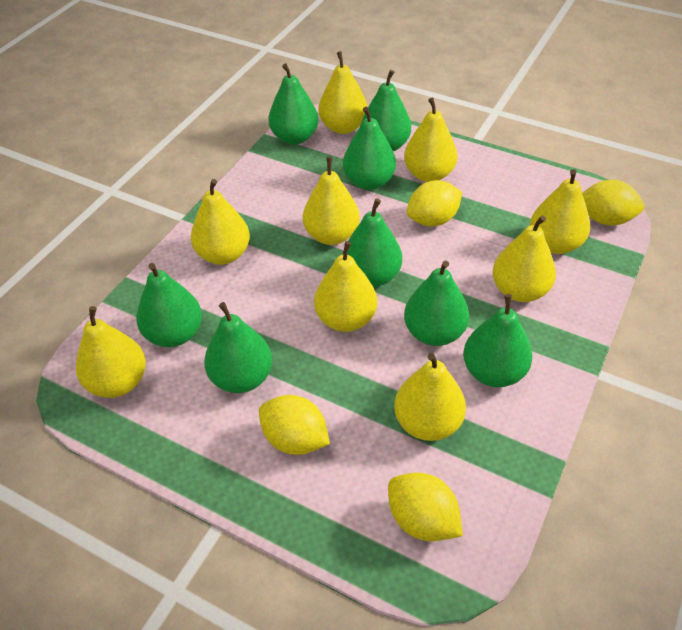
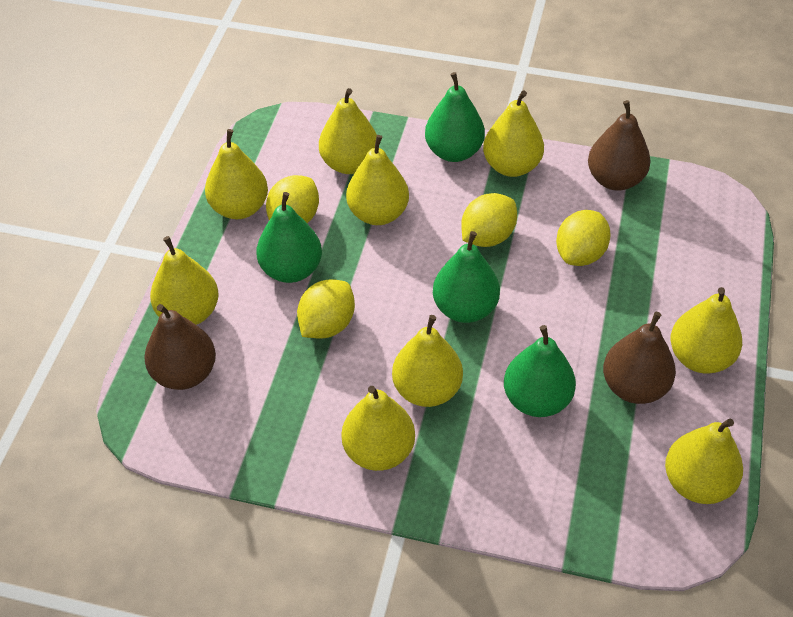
brown pear: 0 -> 3
green pear: 8 -> 4

